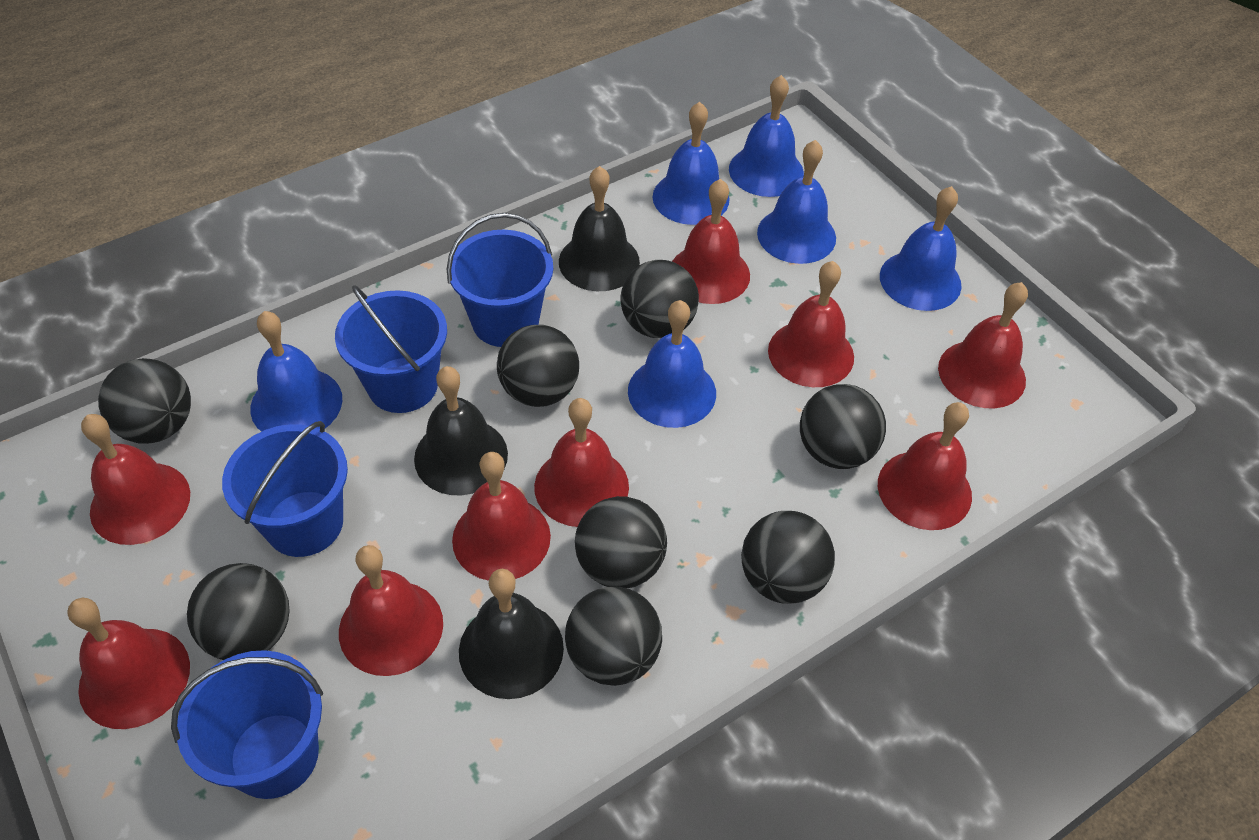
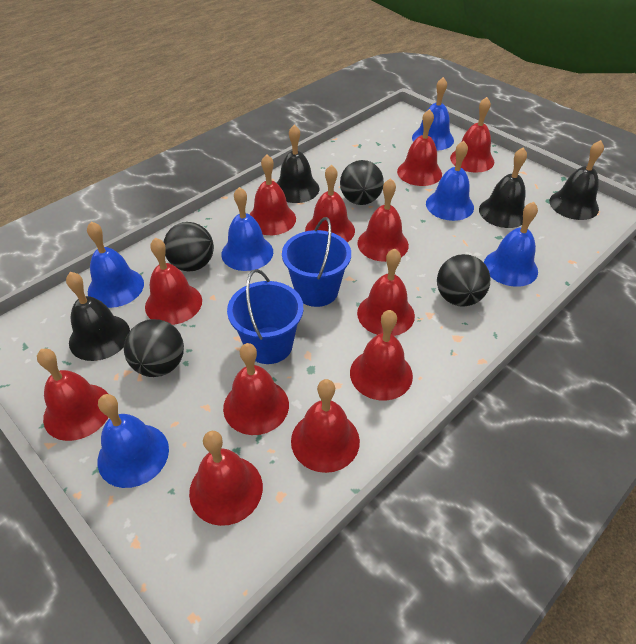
black ball: 8 -> 4
black bell: 3 -> 4
blue bucket: 4 -> 2
red bell: 9 -> 12

